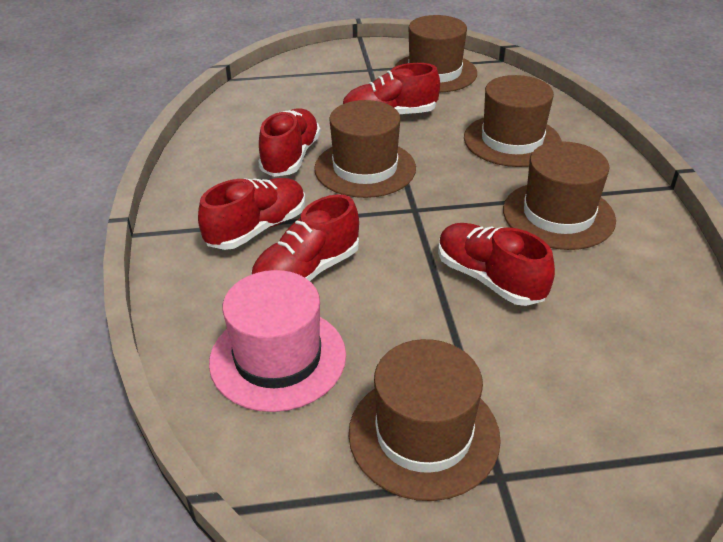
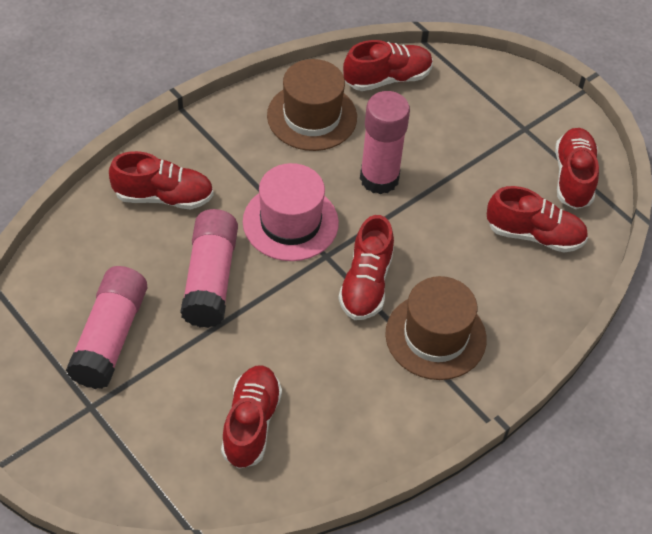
brown hat: 5 -> 2
pink glue stick: 0 -> 3
red shoe: 5 -> 6

